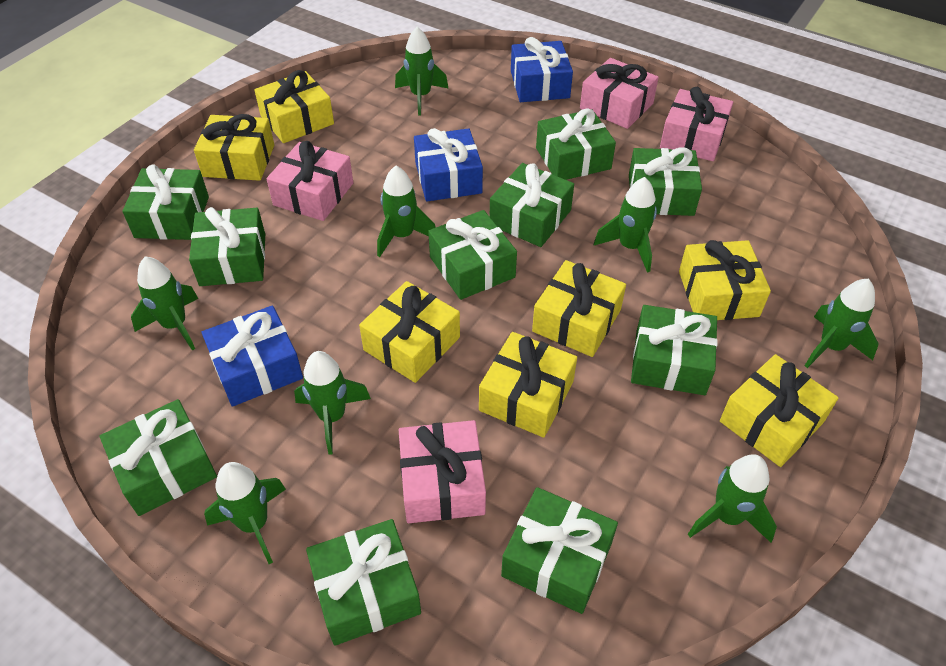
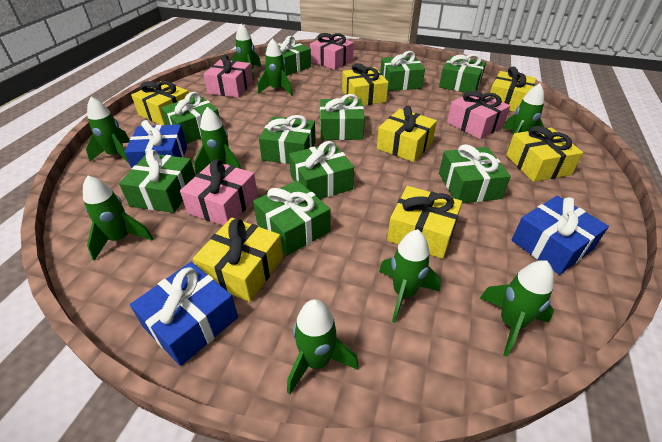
green rocket: 8 -> 9

